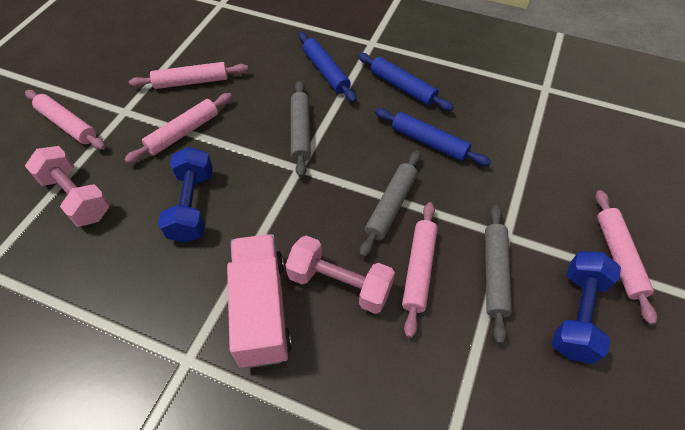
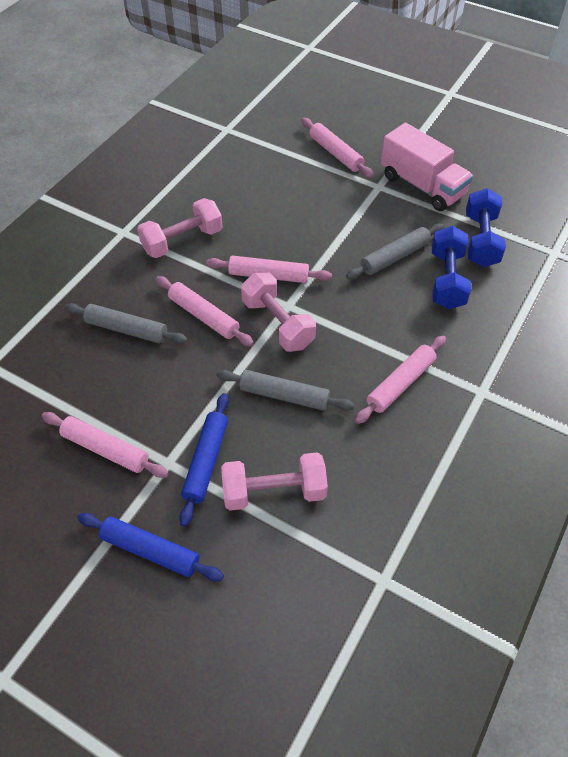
blue rolling pin: 3 -> 2
pink dumbbell: 2 -> 3

